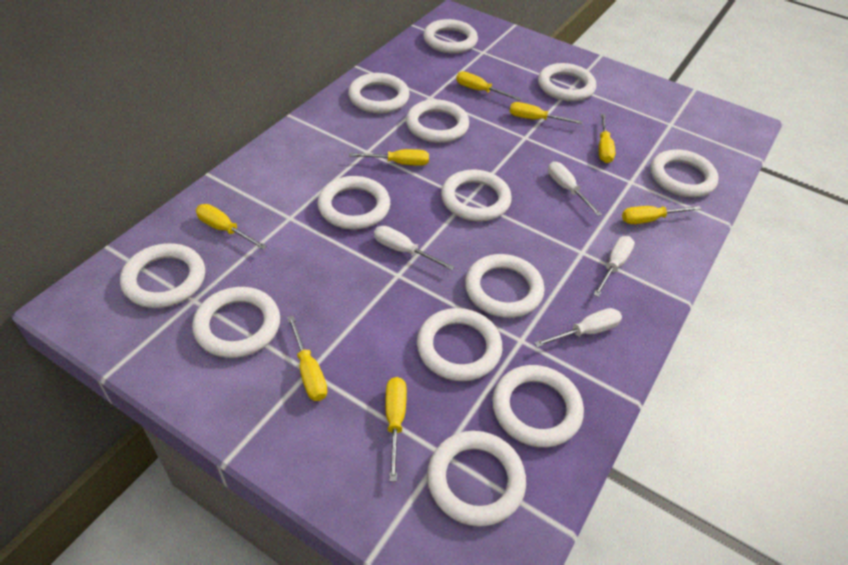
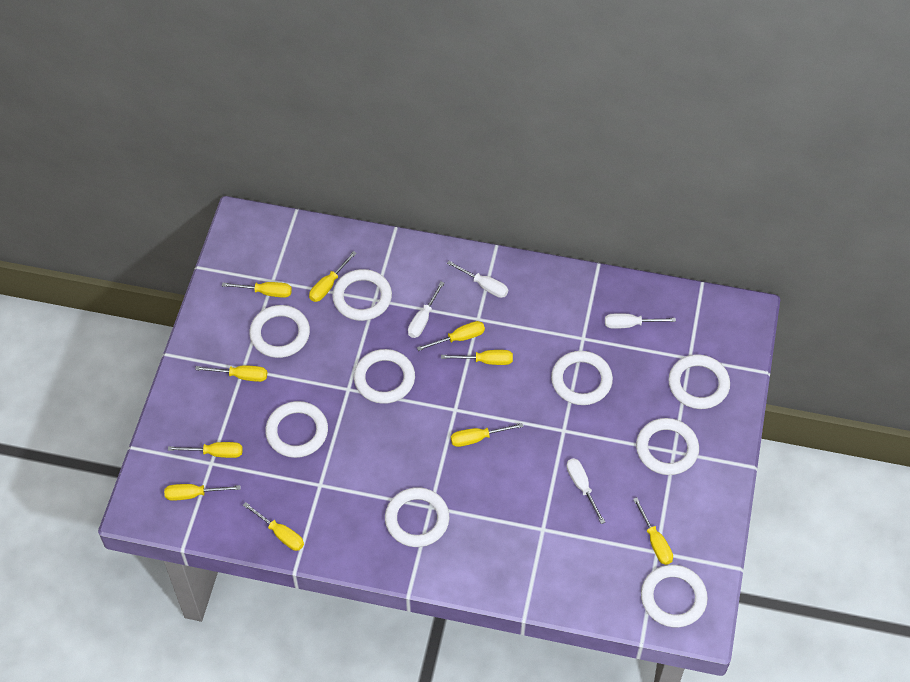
white ring: 13 -> 9
yellow screwdriver: 8 -> 10

